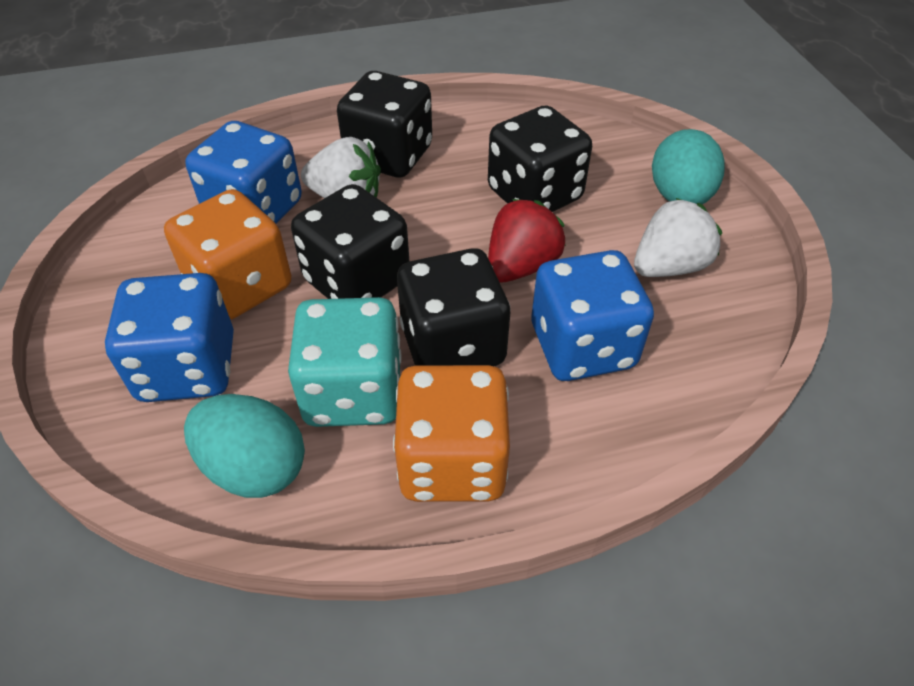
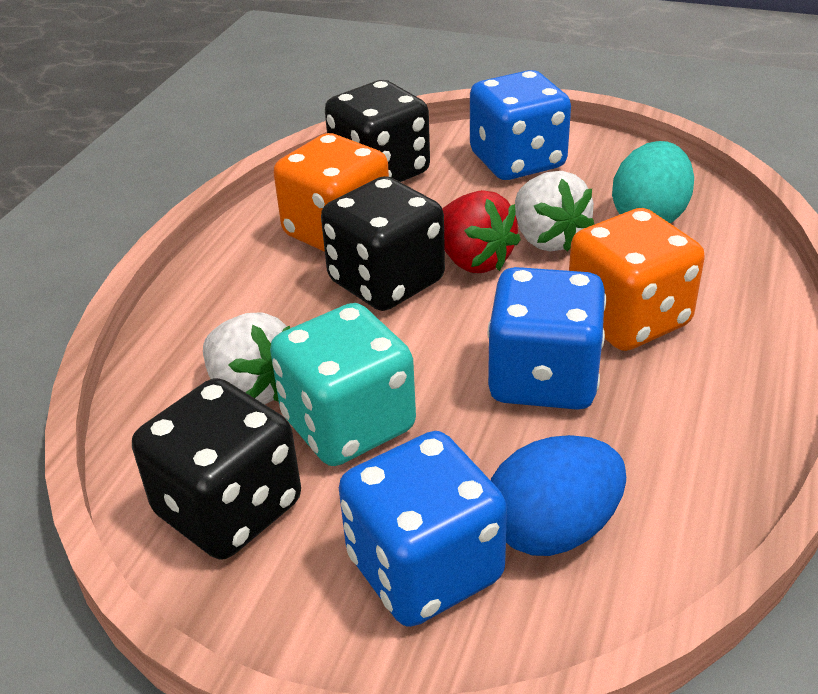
black dice: 4 -> 3
blue egg: 0 -> 1
turquoise egg: 2 -> 1

